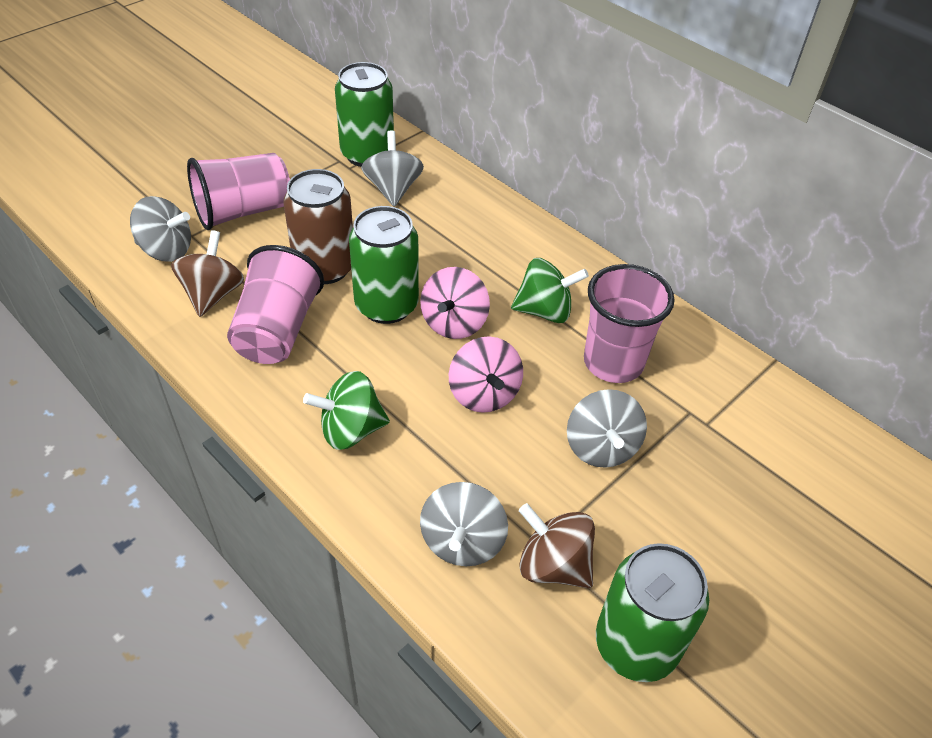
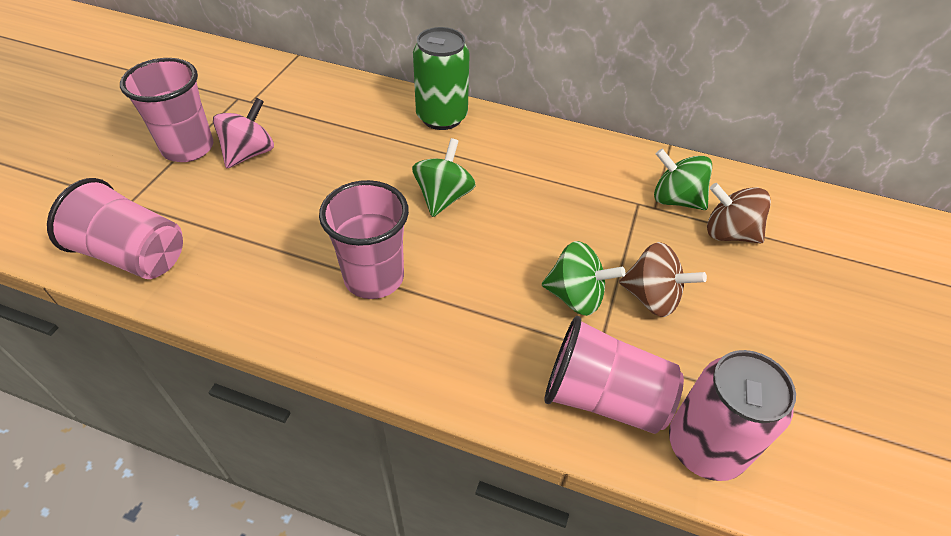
brown can: 1 -> 0
green can: 3 -> 1
green spinning top: 2 -> 3
grey spinning top: 4 -> 0
pink can: 0 -> 1
pink cup: 3 -> 4
pink spinning top: 2 -> 1

